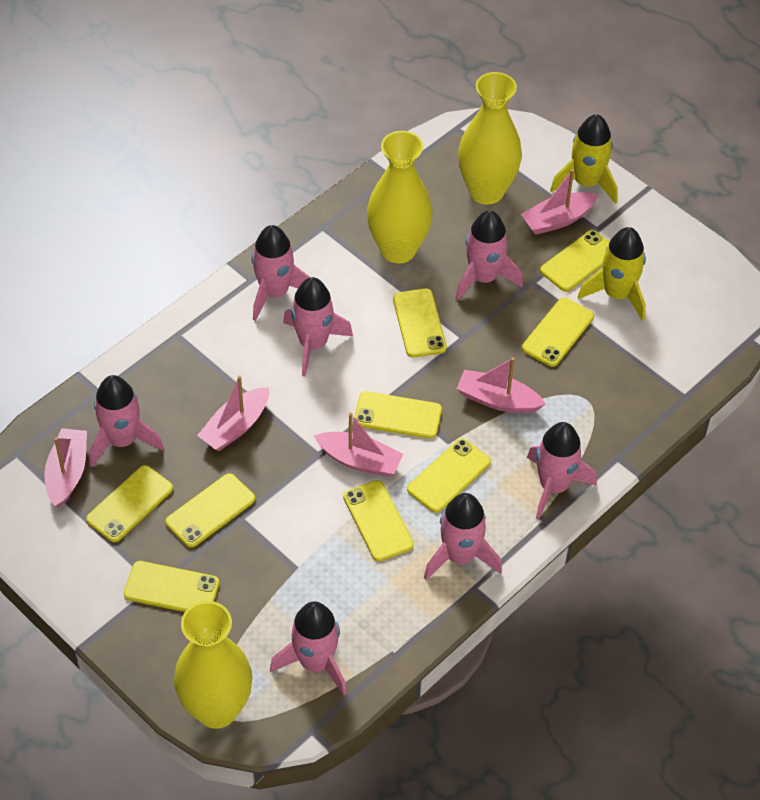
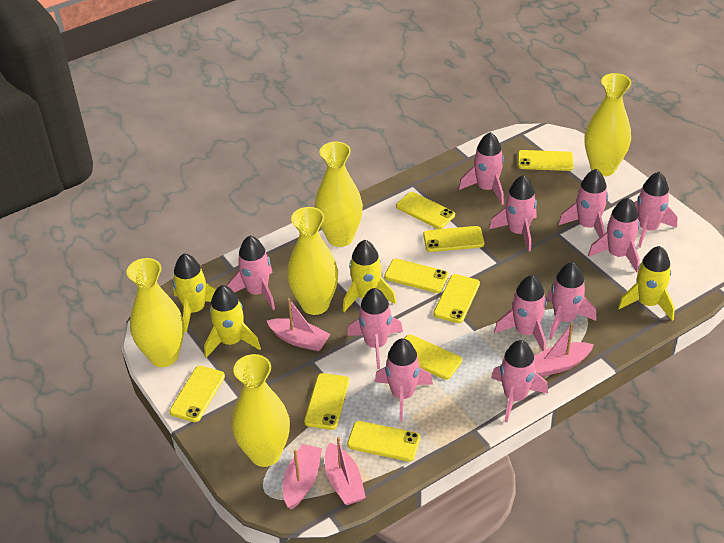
pink boat: 5 -> 4
pink rocket: 7 -> 11
yellow rocket: 2 -> 4
yellow vase: 3 -> 5

